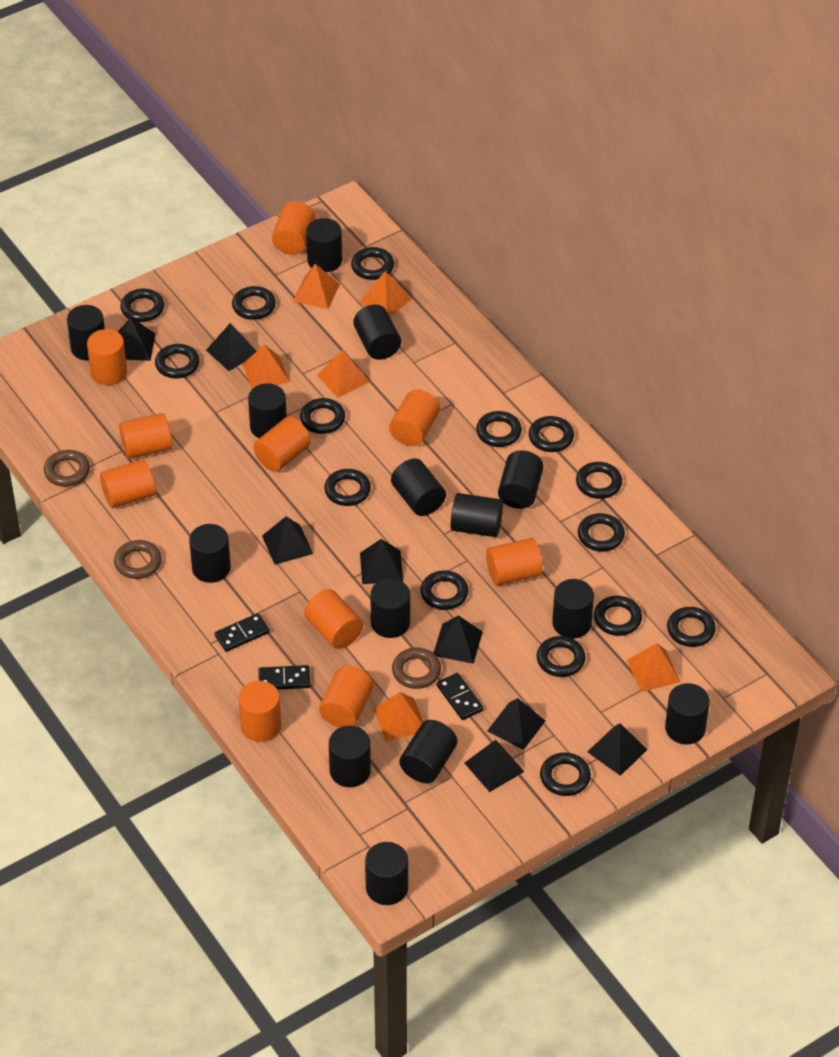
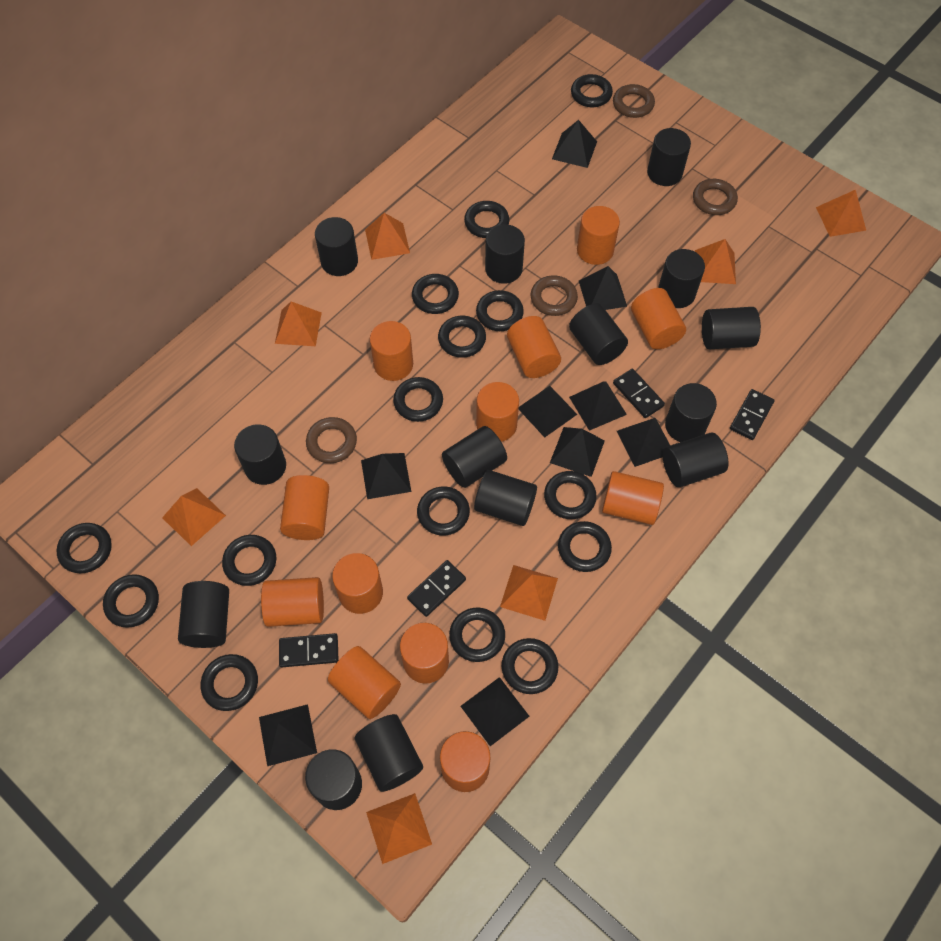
black domino: 3 -> 4
black pyramid: 8 -> 9
brown ring: 3 -> 4
orange cylinder: 10 -> 12
orange pyramid: 6 -> 7

